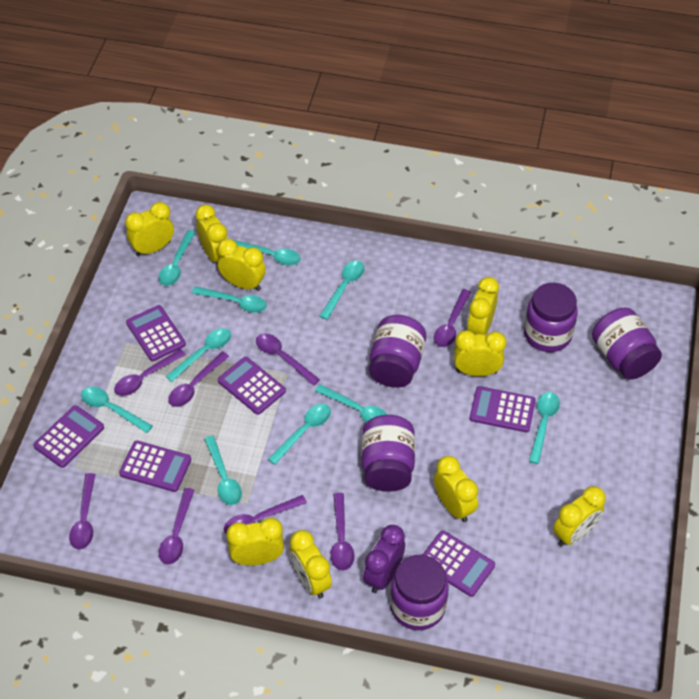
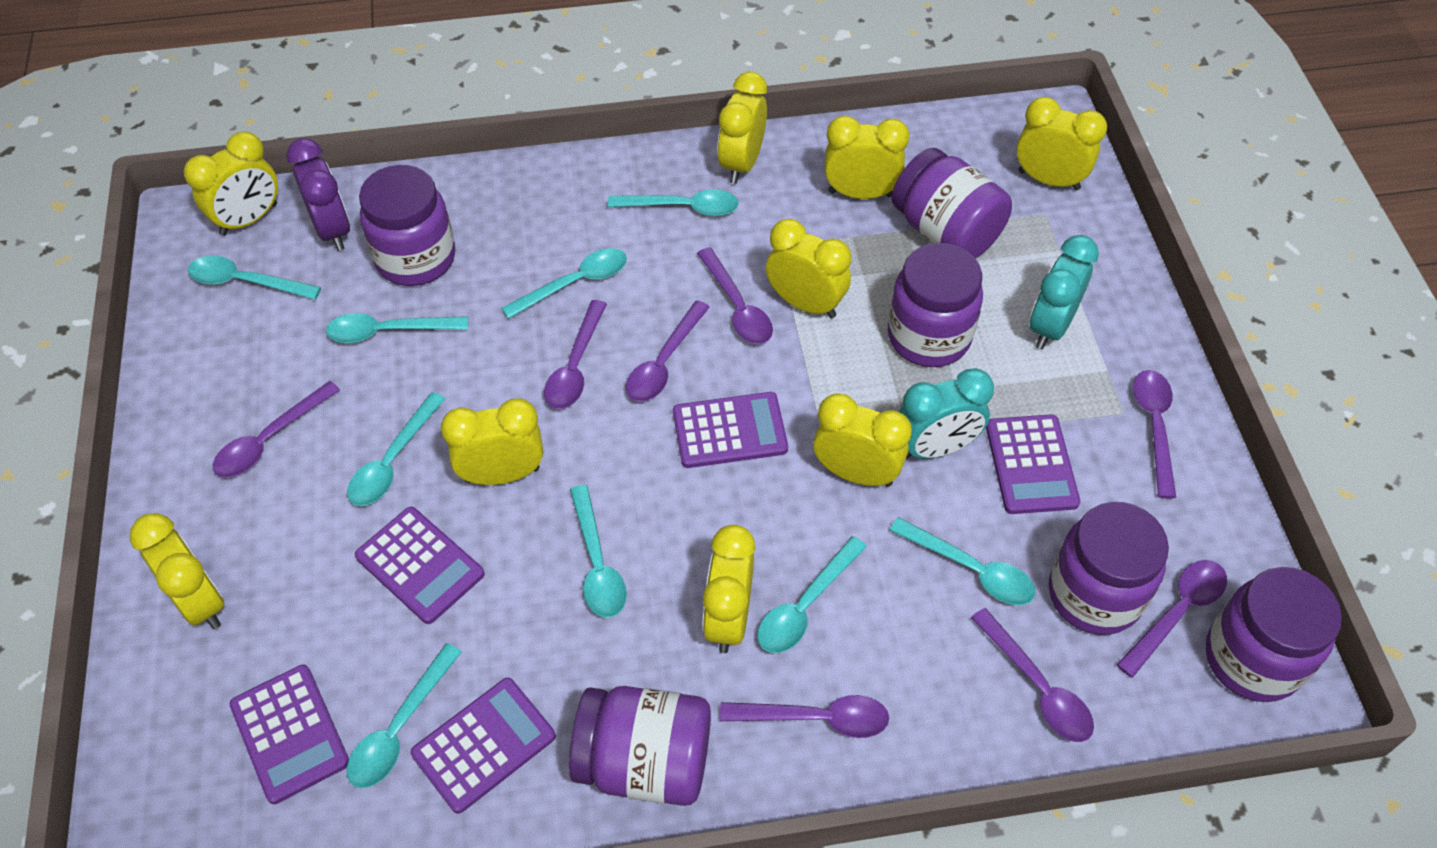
purple calculator: 6 -> 5
purple jar: 5 -> 6
turquoise clock: 0 -> 2
turquoise spoon: 10 -> 9

